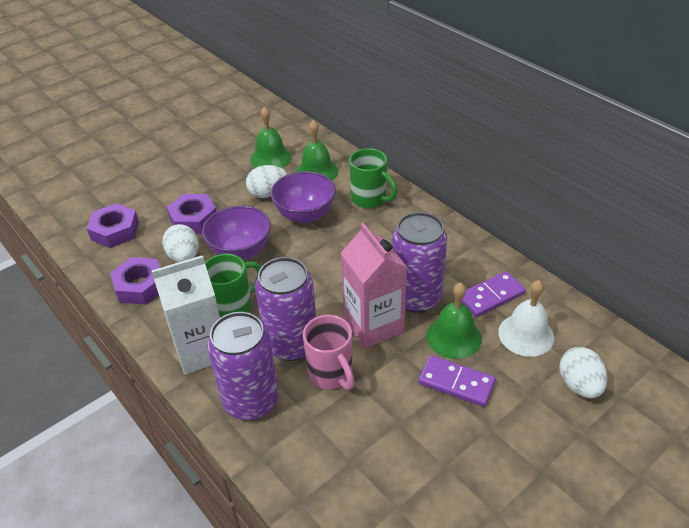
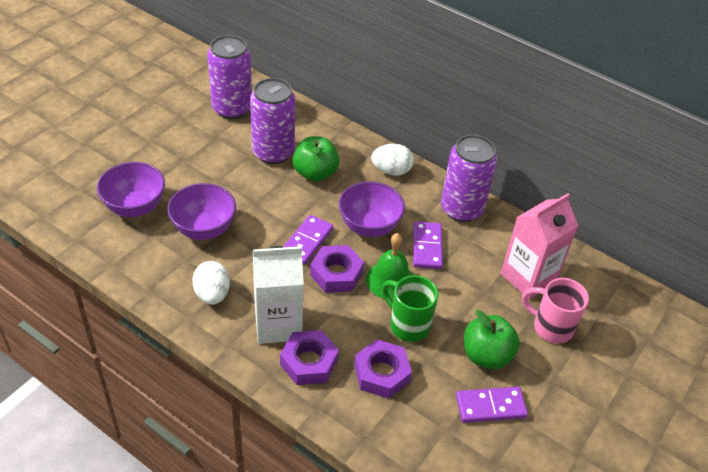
green apple: 0 -> 2
green bell: 3 -> 1
green mug: 2 -> 1
purple bowl: 2 -> 3
purple domino: 2 -> 3
white bell: 1 -> 0
white egg: 3 -> 2

